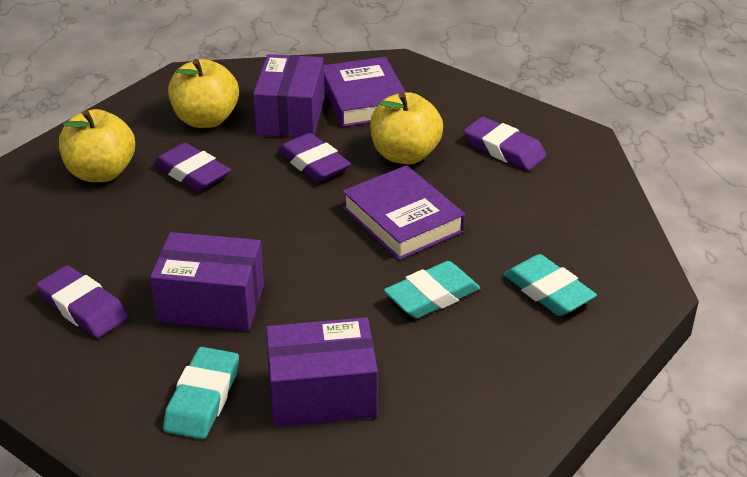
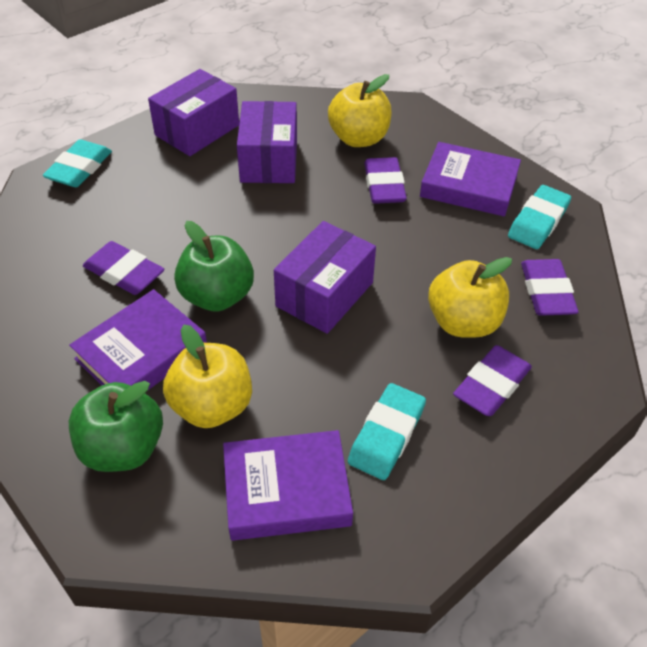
green apple: 0 -> 2
purple book: 2 -> 3

